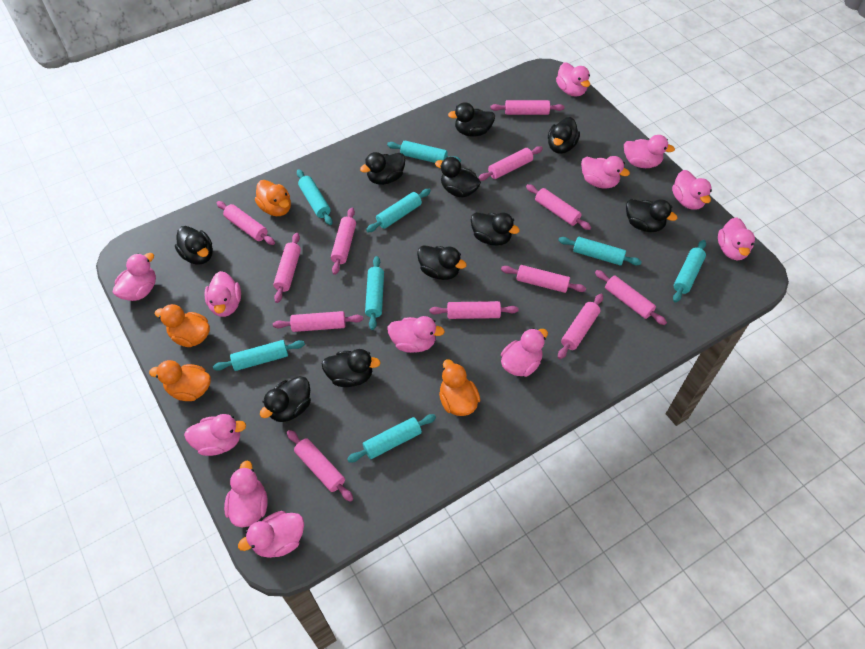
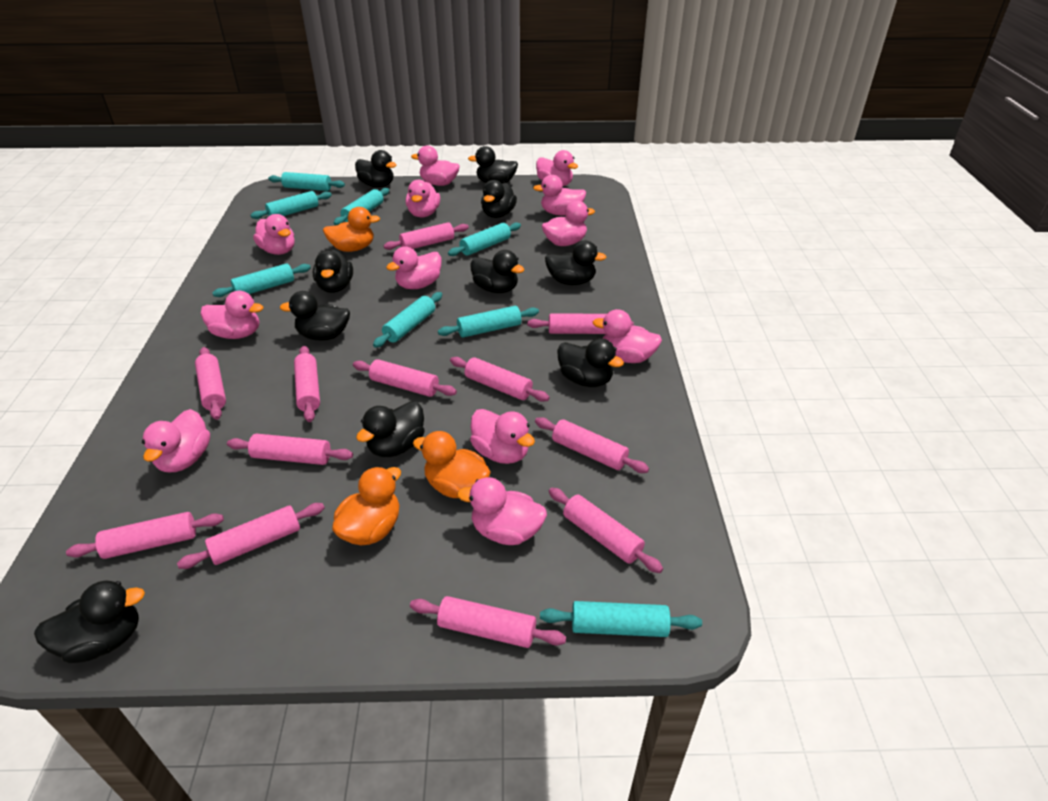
orange duck: 4 -> 3

